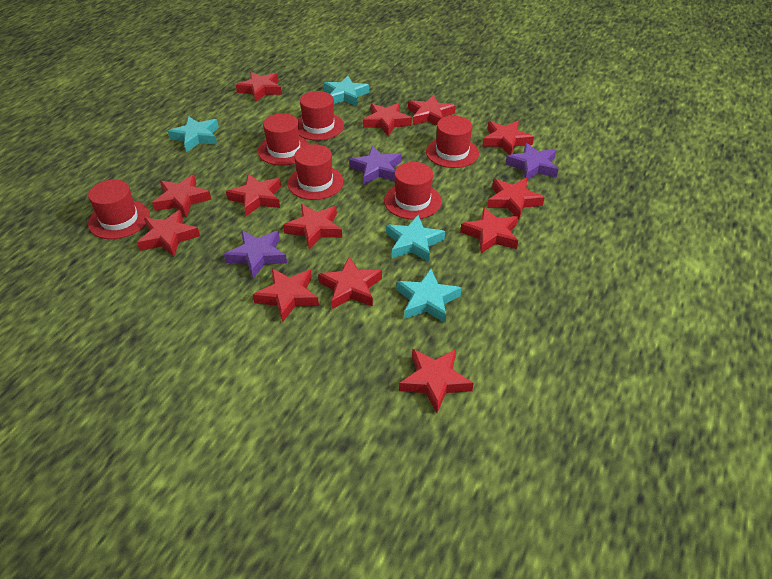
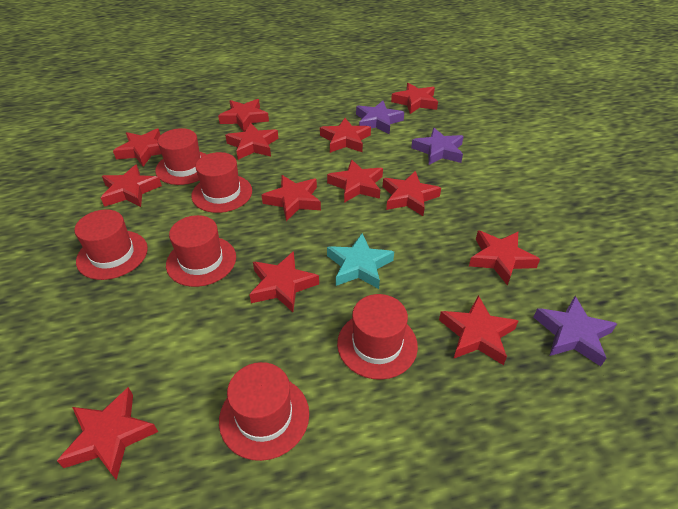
turquoise star: 4 -> 1

